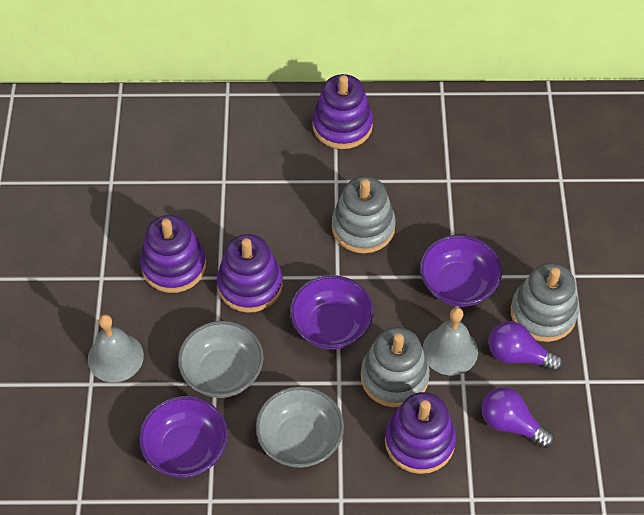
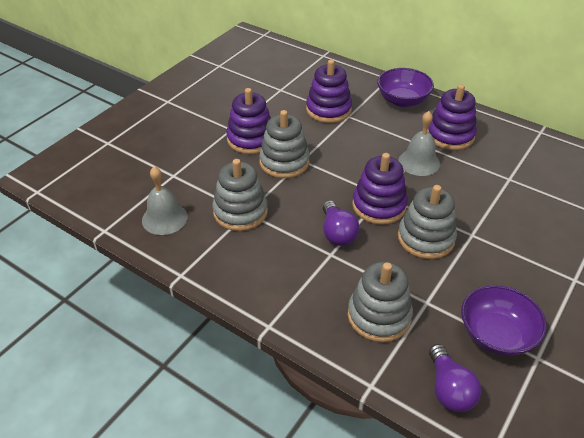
grey bowl: 2 -> 0
grey stacking toy: 3 -> 4
purple bowl: 3 -> 2

